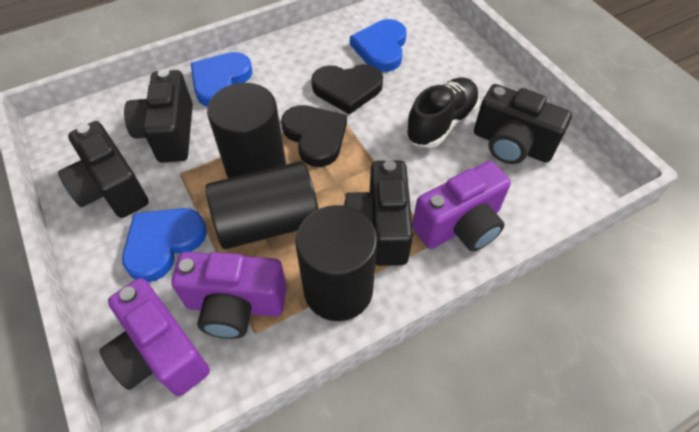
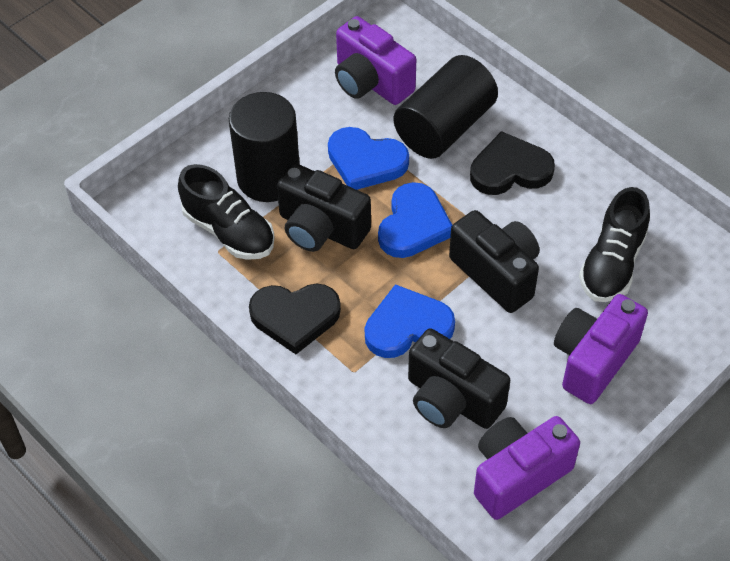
black camera: 4 -> 3
black cylinder: 3 -> 2
black shoe: 1 -> 2

